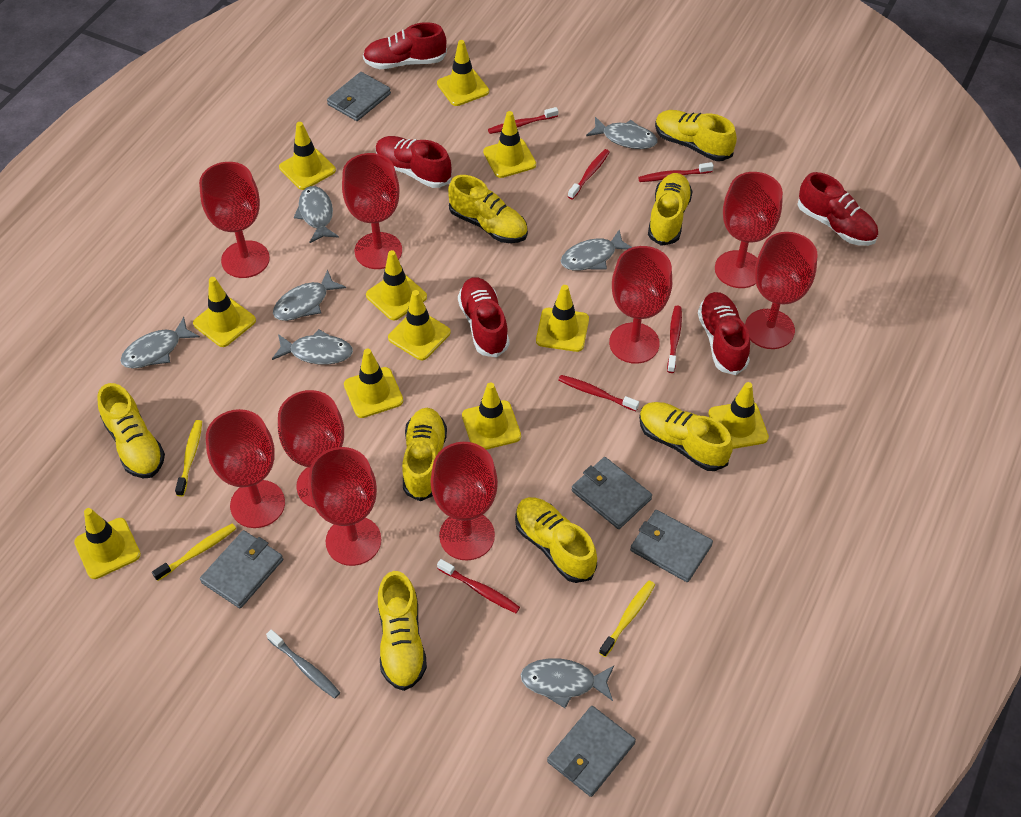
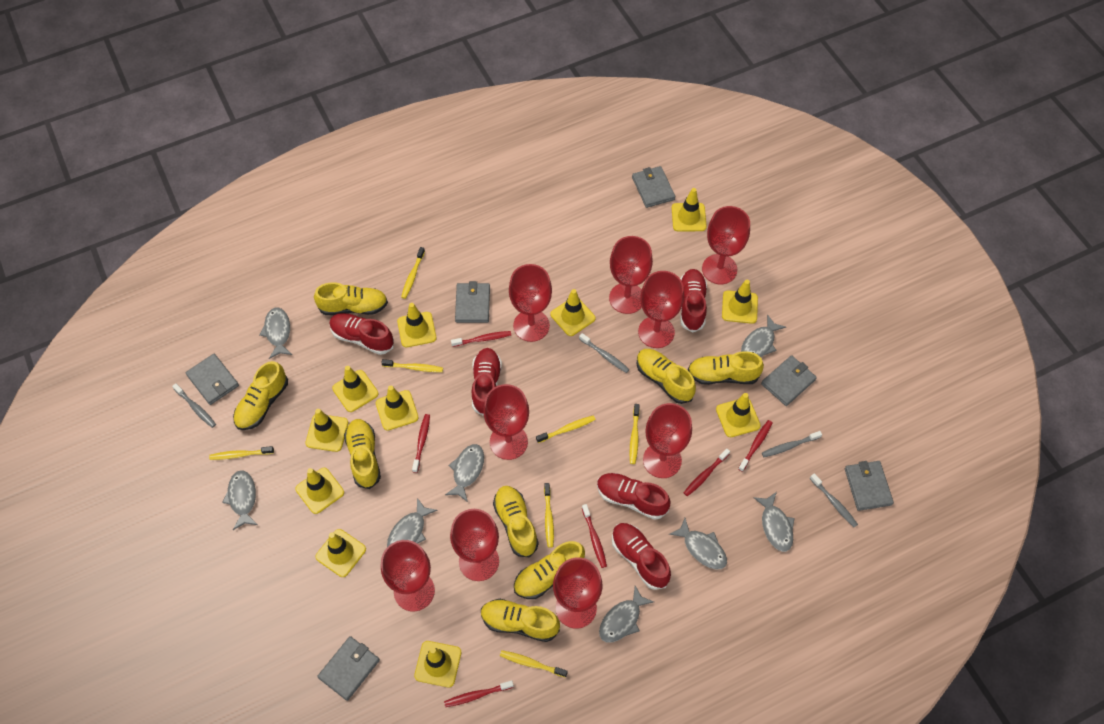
grey fish: 7 -> 8
grey toothbrush: 1 -> 4
grey wallet: 5 -> 6
yellow toothbrush: 3 -> 7

